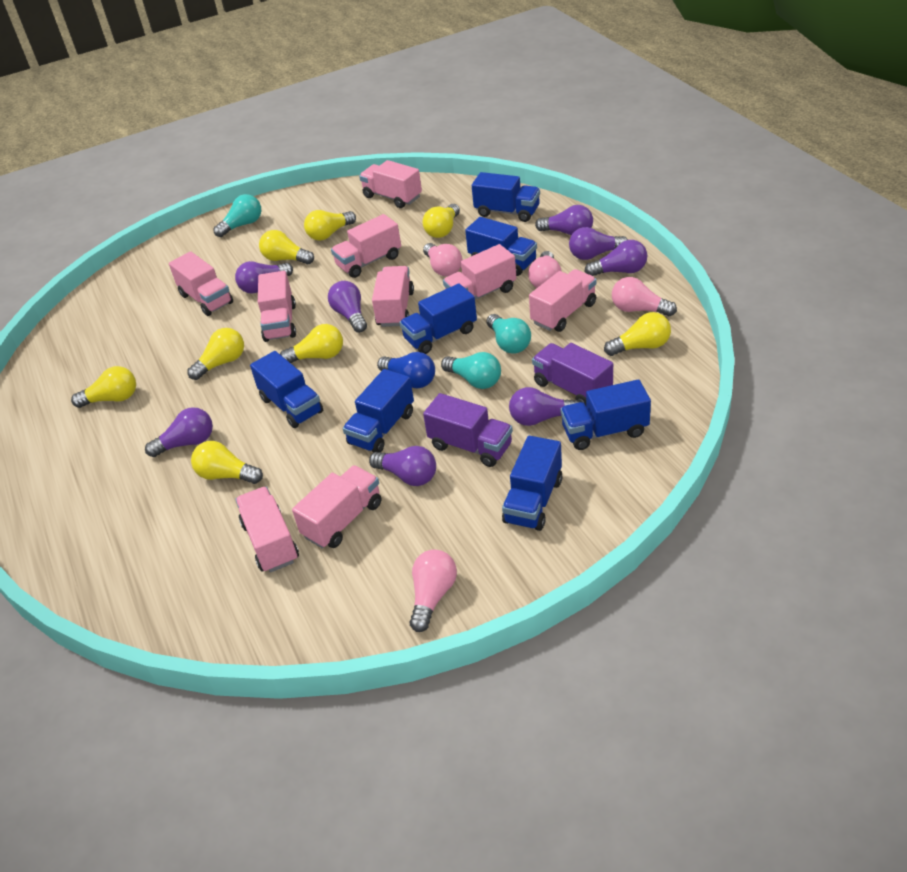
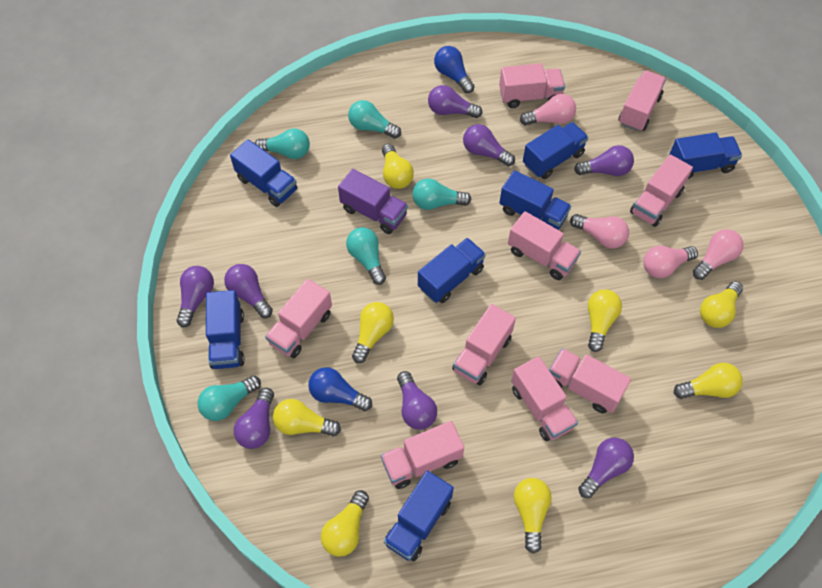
blue light bulb: 1 -> 2
purple truck: 2 -> 1
turquoise light bulb: 3 -> 5

